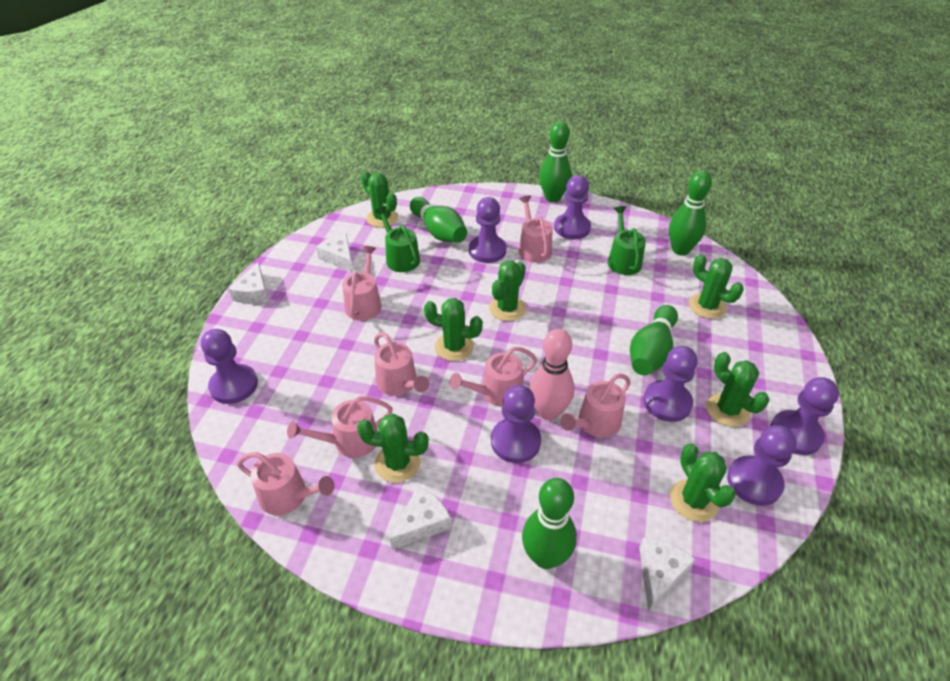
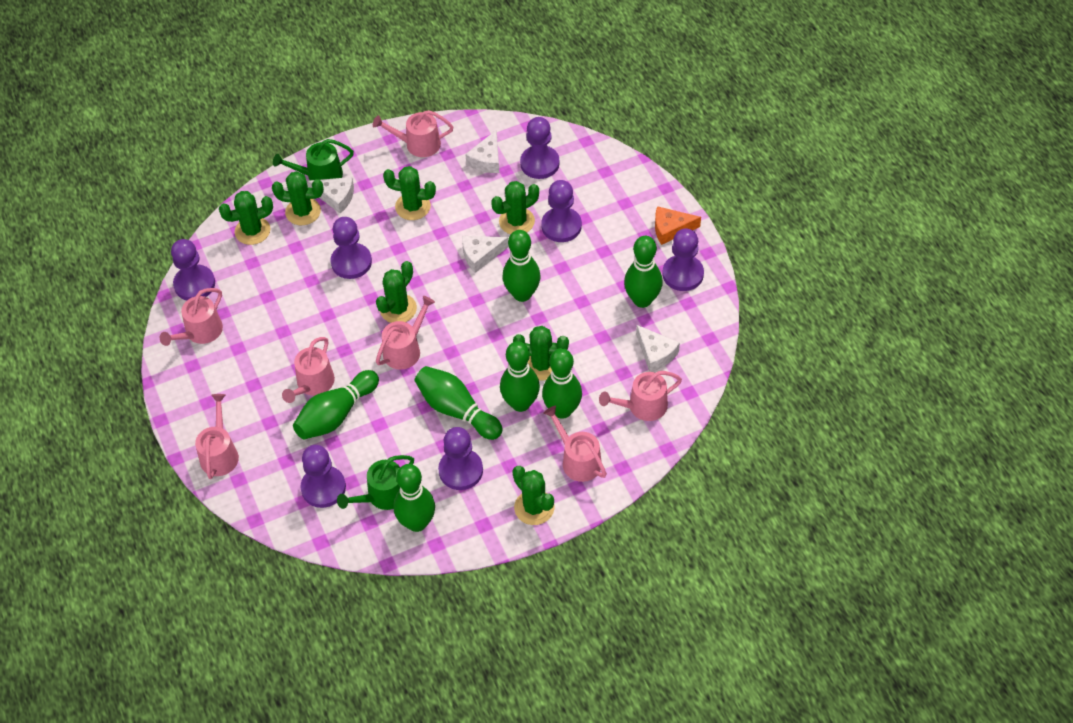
green bowling pin: 5 -> 7
orange cheese: 0 -> 1
pink bowling pin: 1 -> 0

